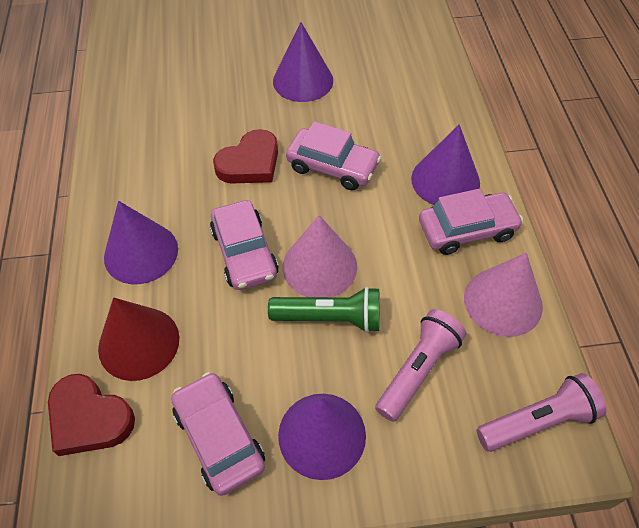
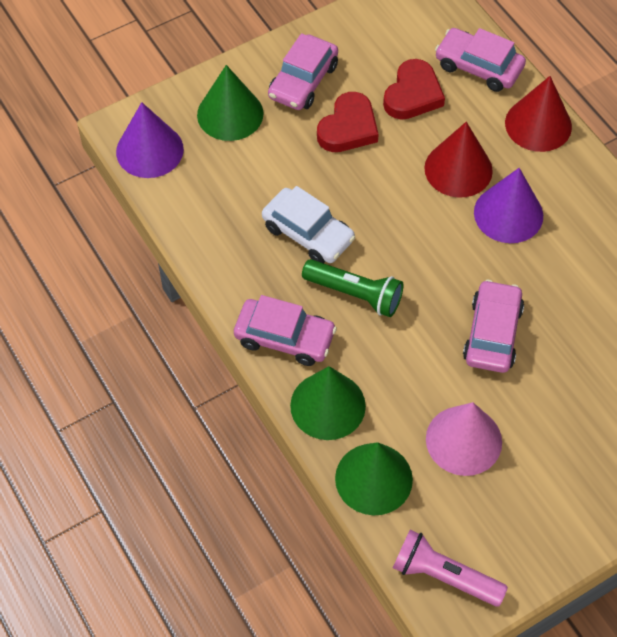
green cone: 0 -> 3
pink cone: 2 -> 1
pink flashlight: 2 -> 1
purple cone: 4 -> 2
red cone: 1 -> 2
white car: 0 -> 1

